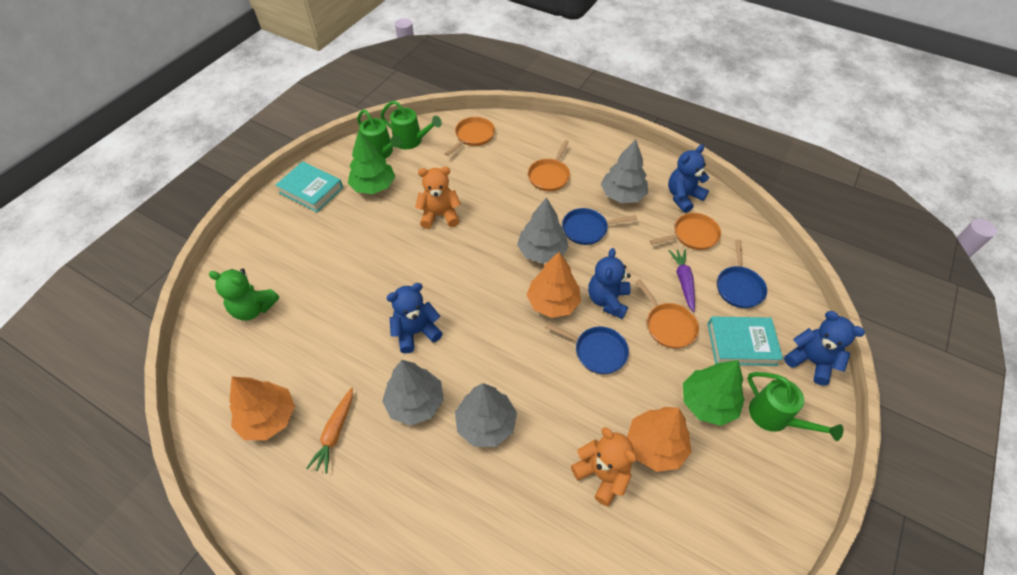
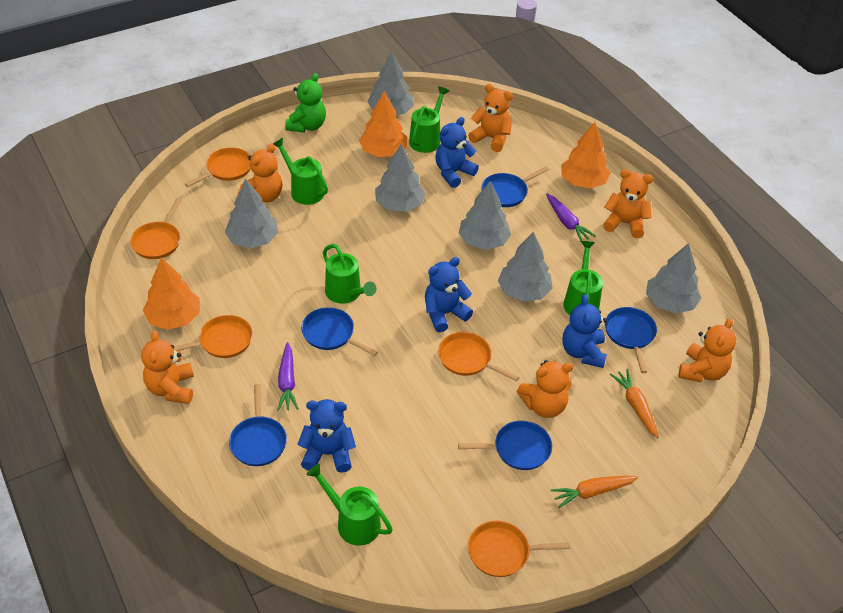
blue pan: 3 -> 5
green tree: 2 -> 0
green watering can: 3 -> 5
grey tree: 4 -> 6
orange carrot: 1 -> 2
orange pan: 4 -> 5
orange teddy bear: 2 -> 6
purple carrot: 1 -> 2
turquoise book: 2 -> 0

